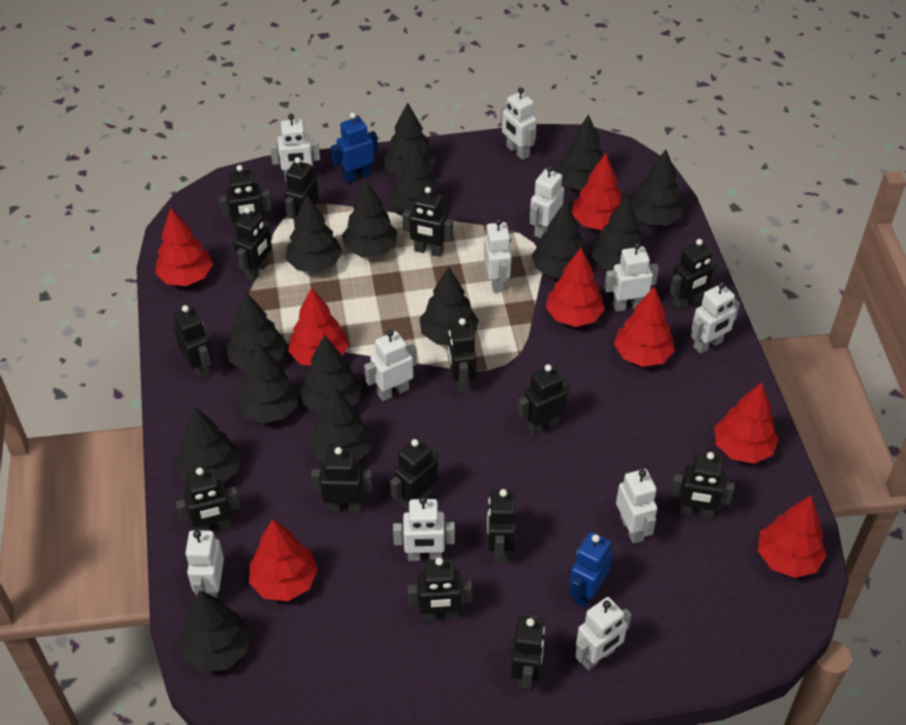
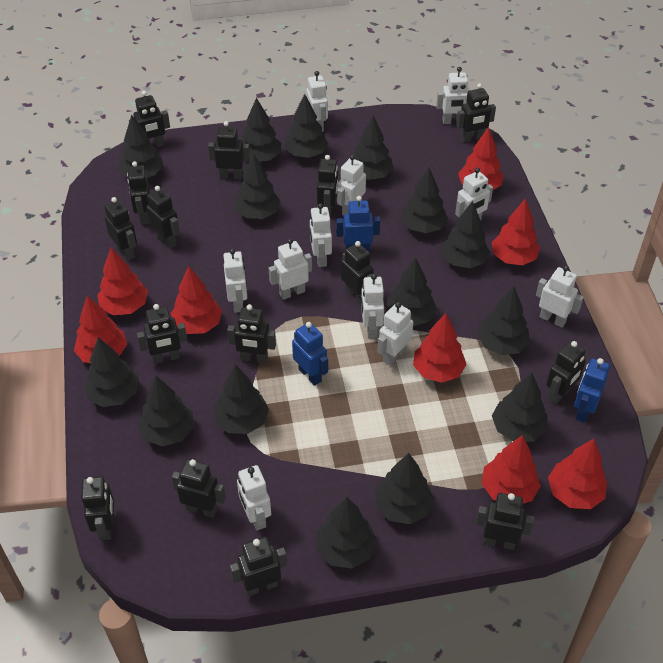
blue robot: 2 -> 3

